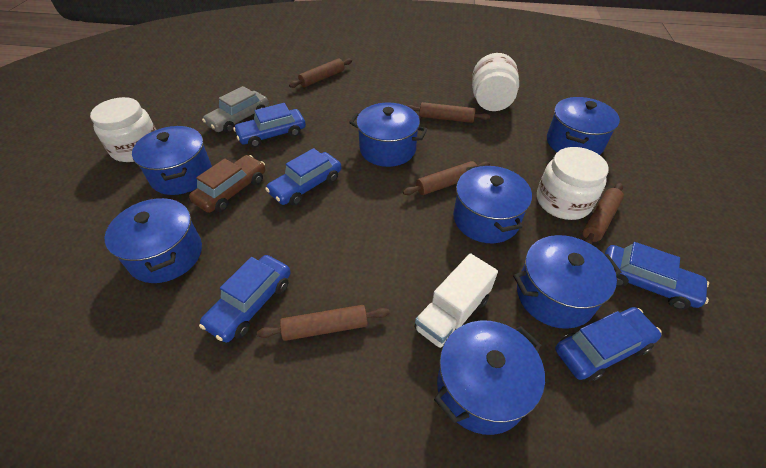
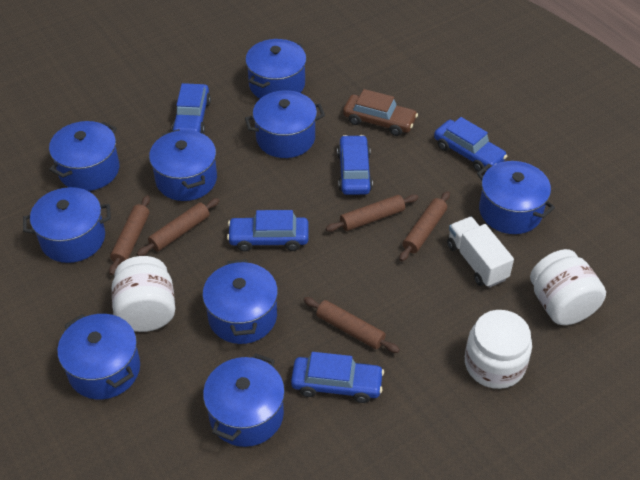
blue pot: 7 -> 9
grey car: 1 -> 0

